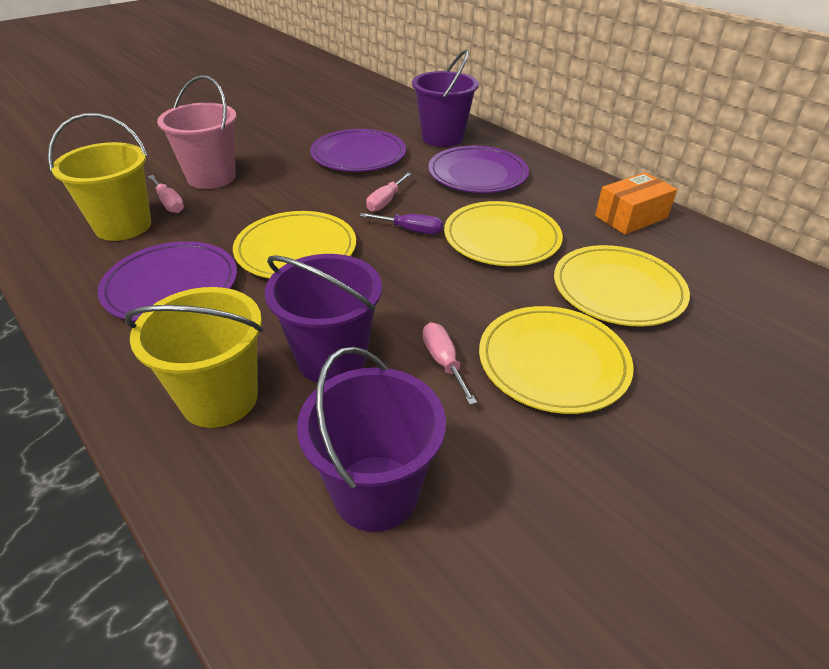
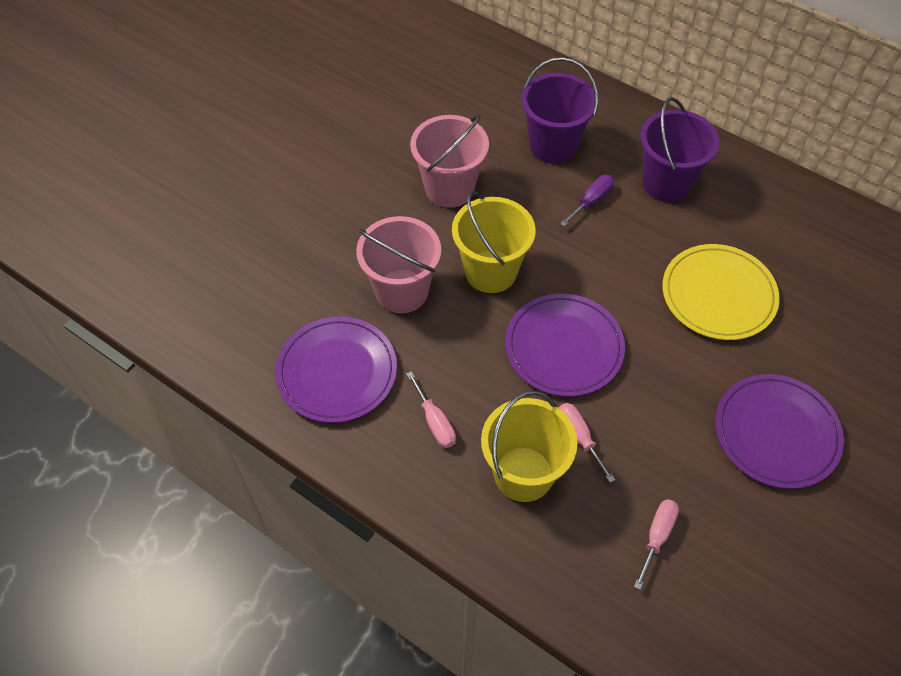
orange box: 1 -> 0
pink bucket: 1 -> 2
purple bucket: 3 -> 2
yellow plate: 4 -> 1

